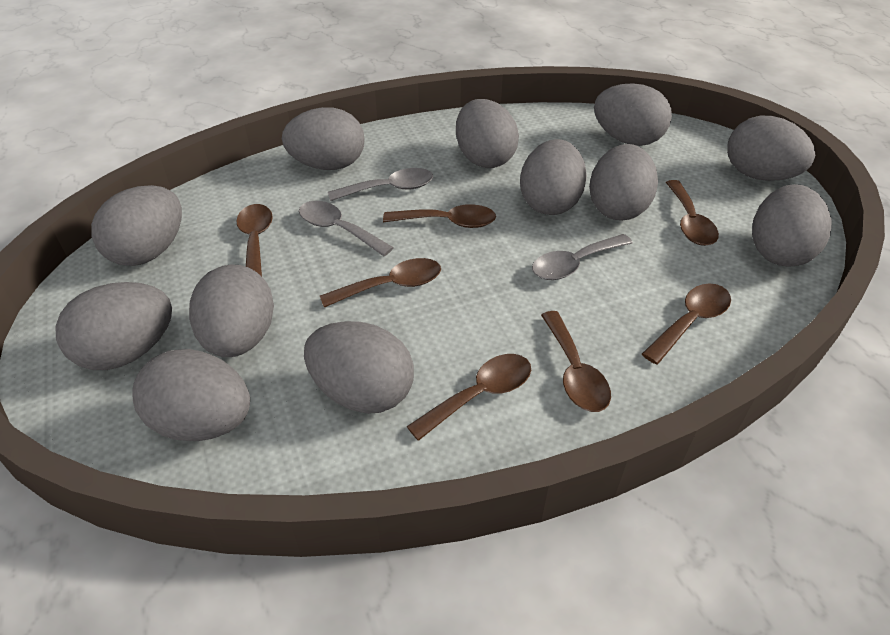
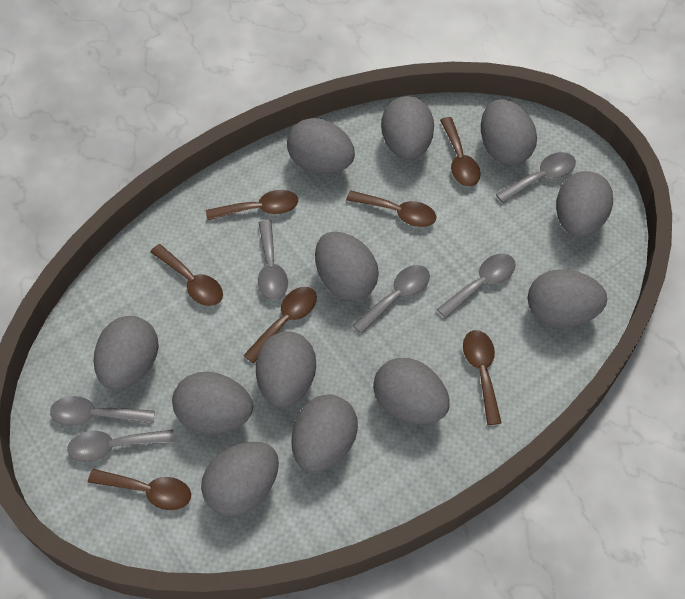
grey spoon: 3 -> 6

